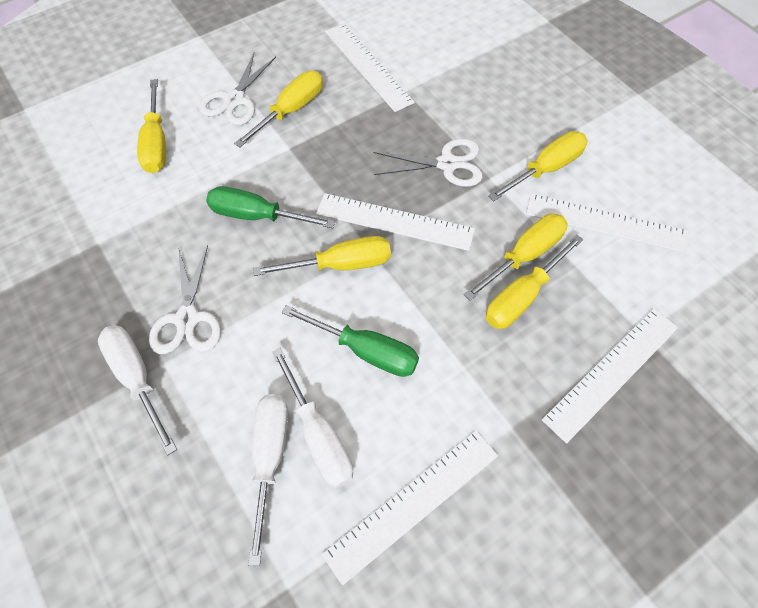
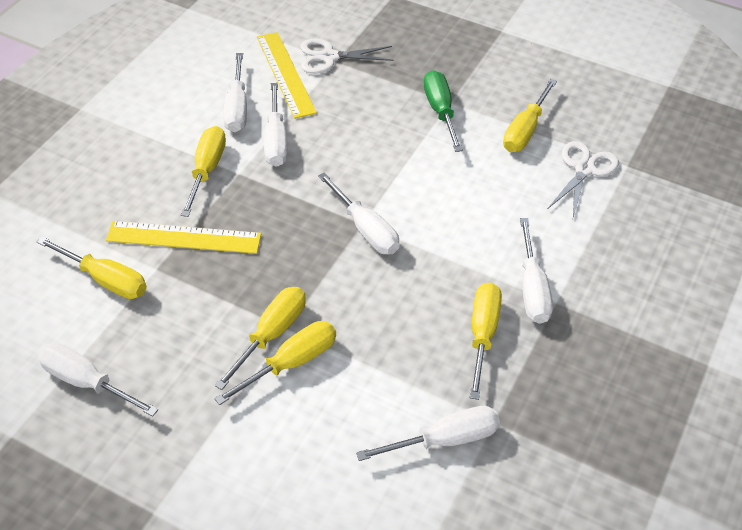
green screwdriver: 2 -> 1
white ruler: 5 -> 0
white scissors: 3 -> 2
white screwdriver: 3 -> 6
yellow ruler: 0 -> 2

